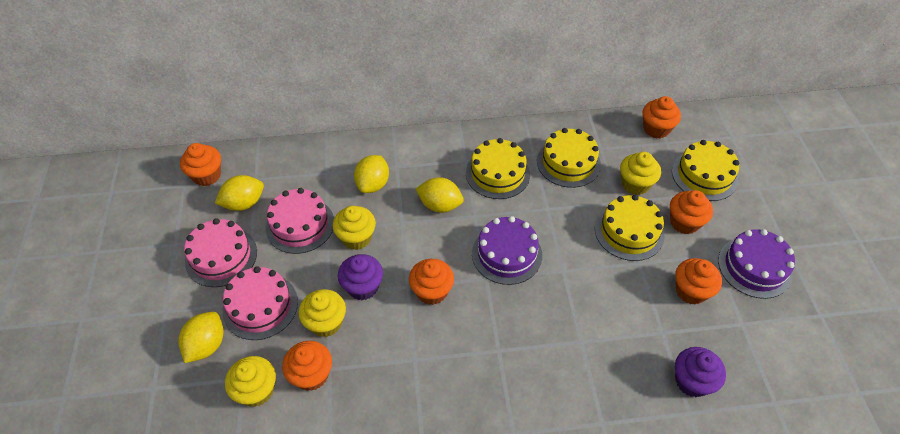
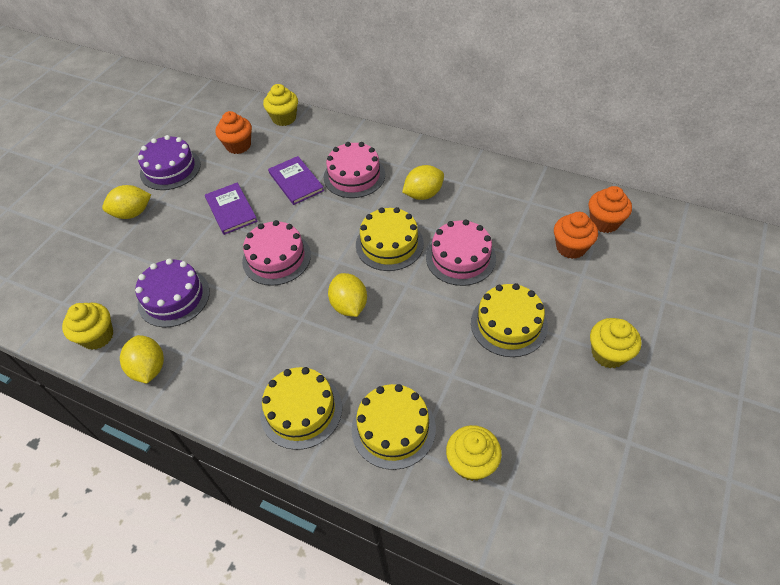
orange cupcake: 6 -> 3
purple book: 0 -> 2
purple cupcake: 2 -> 0

